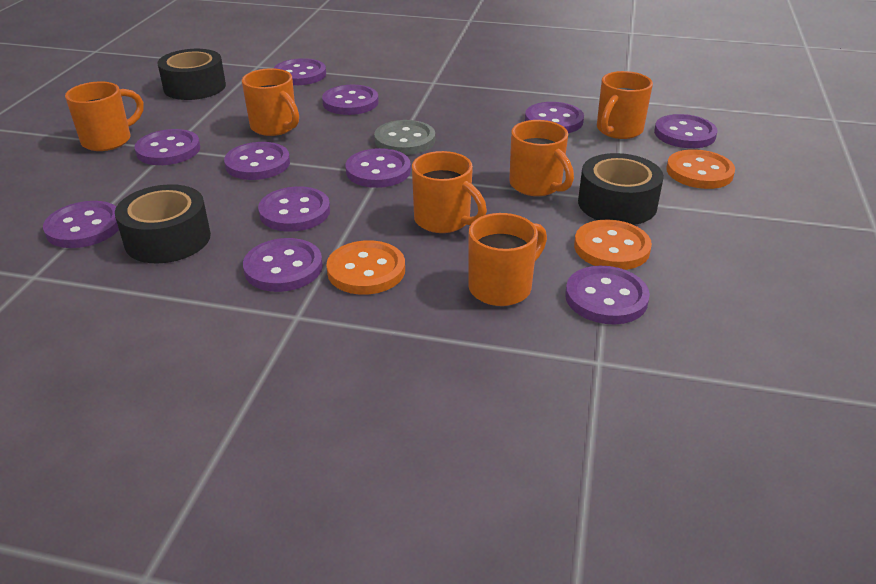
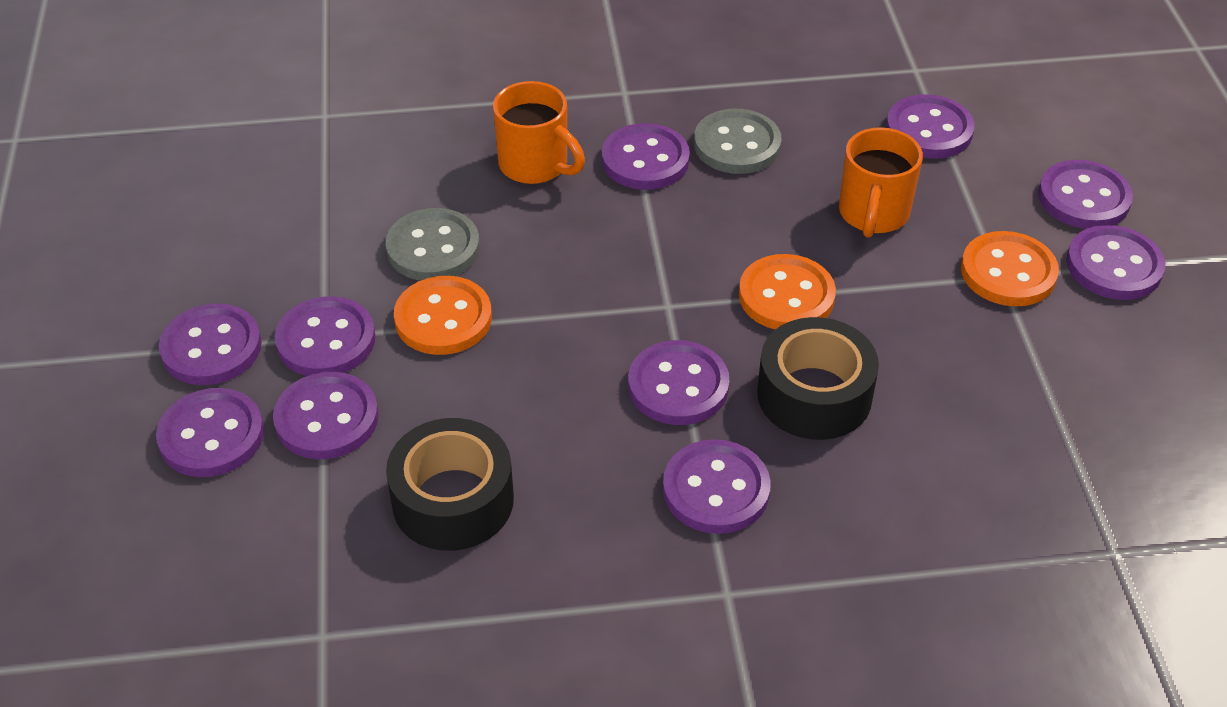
black tape: 3 -> 2
grey button: 1 -> 2
orange mug: 6 -> 2
purple button: 11 -> 10

